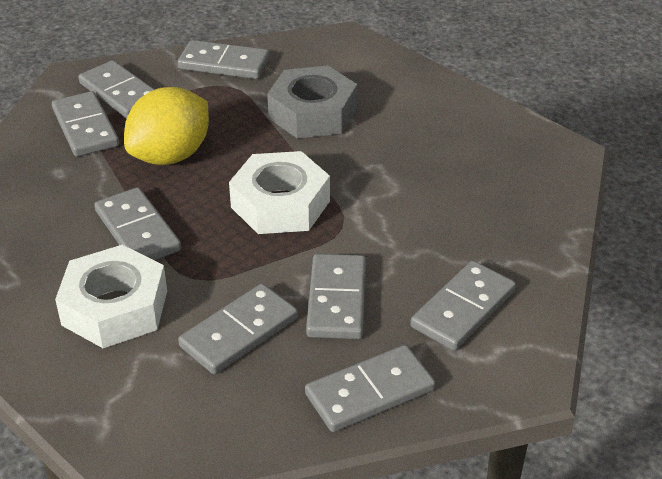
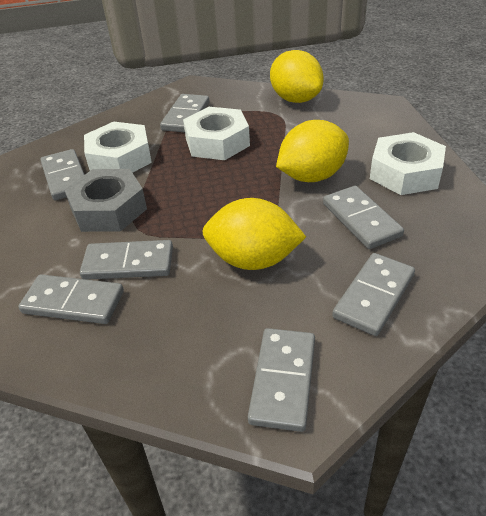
grey domino: 8 -> 7
white nut: 2 -> 3
yellow lemon: 1 -> 3

